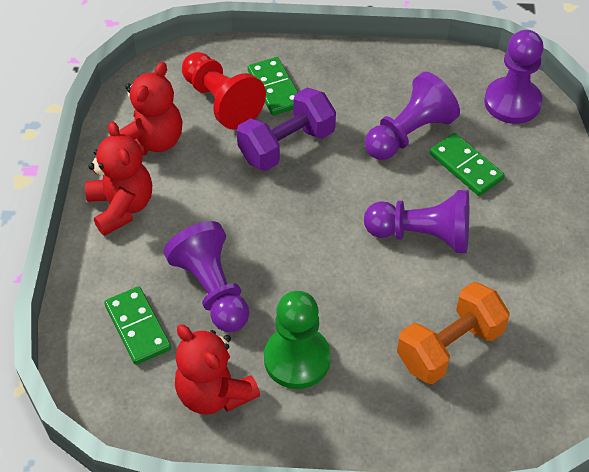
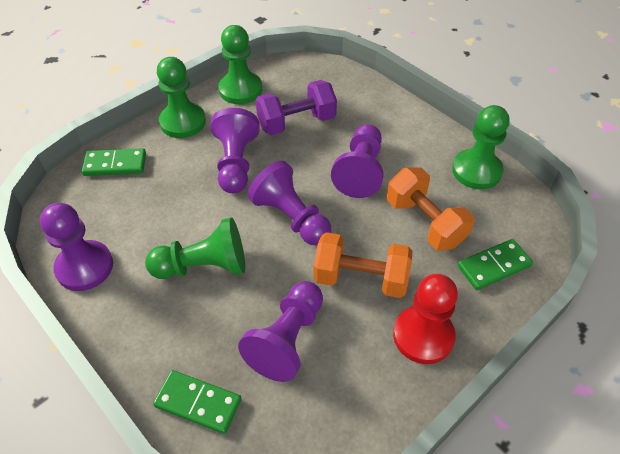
green pawn: 1 -> 4
orange dumbbell: 1 -> 2
purple pawn: 4 -> 5
red teddy bear: 3 -> 0

